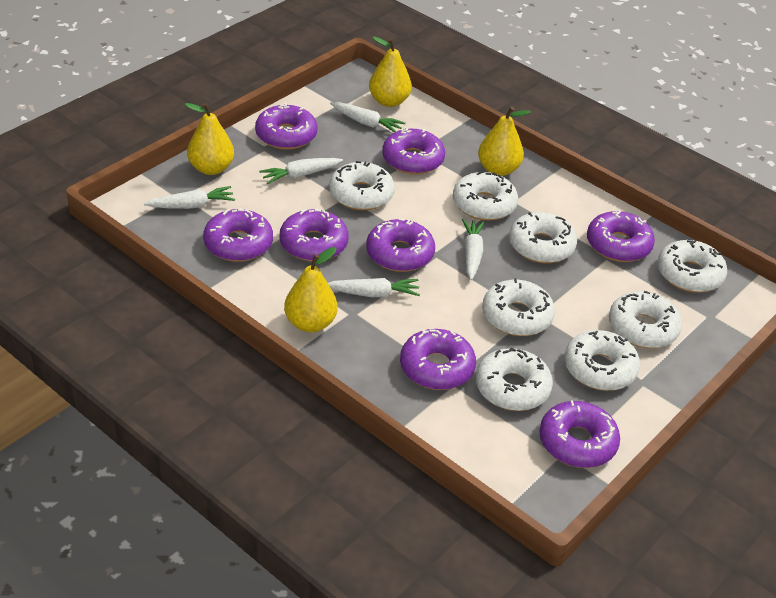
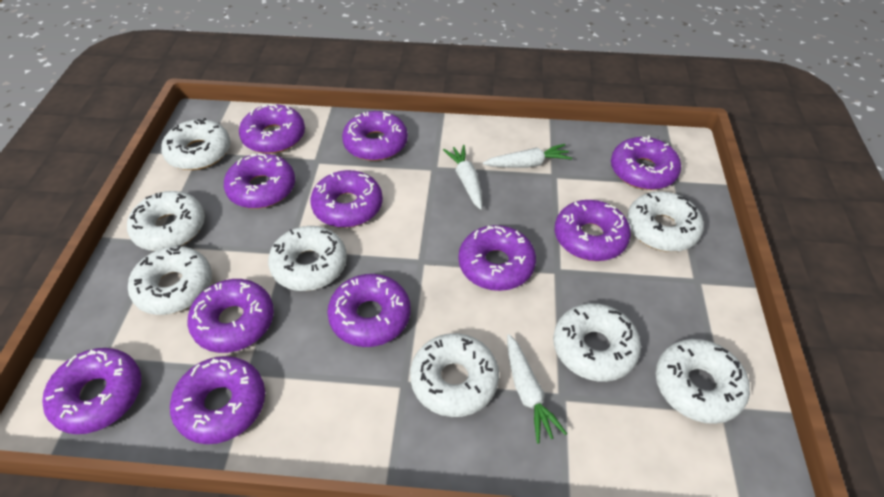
purple donut: 8 -> 11
white carrot: 5 -> 3
yellow pear: 4 -> 0

